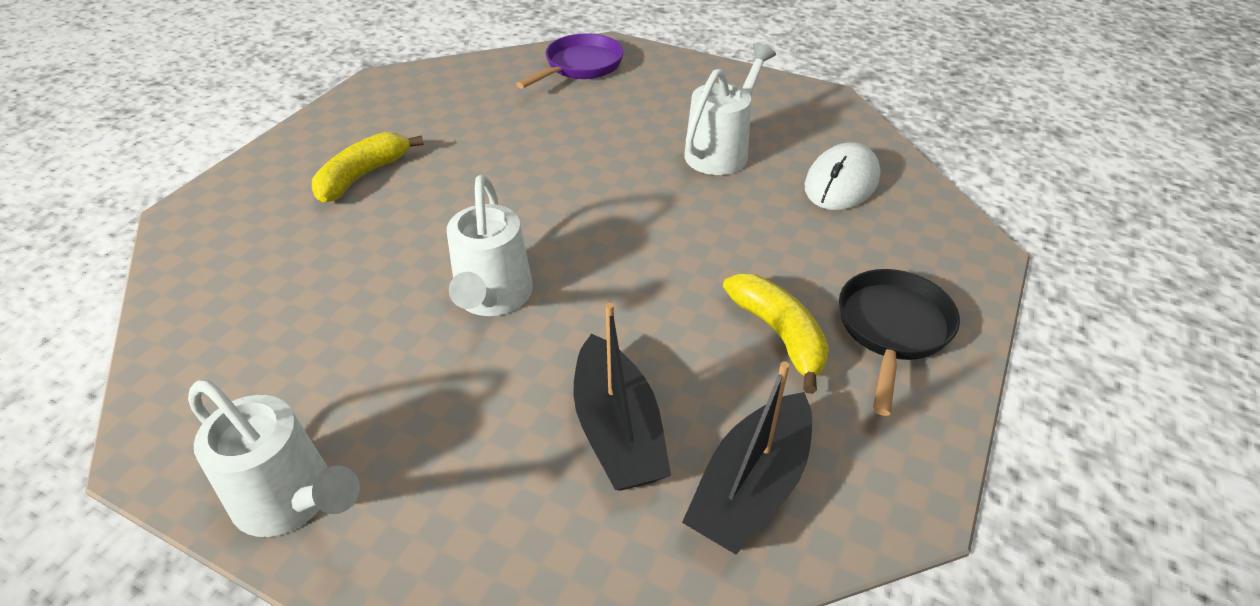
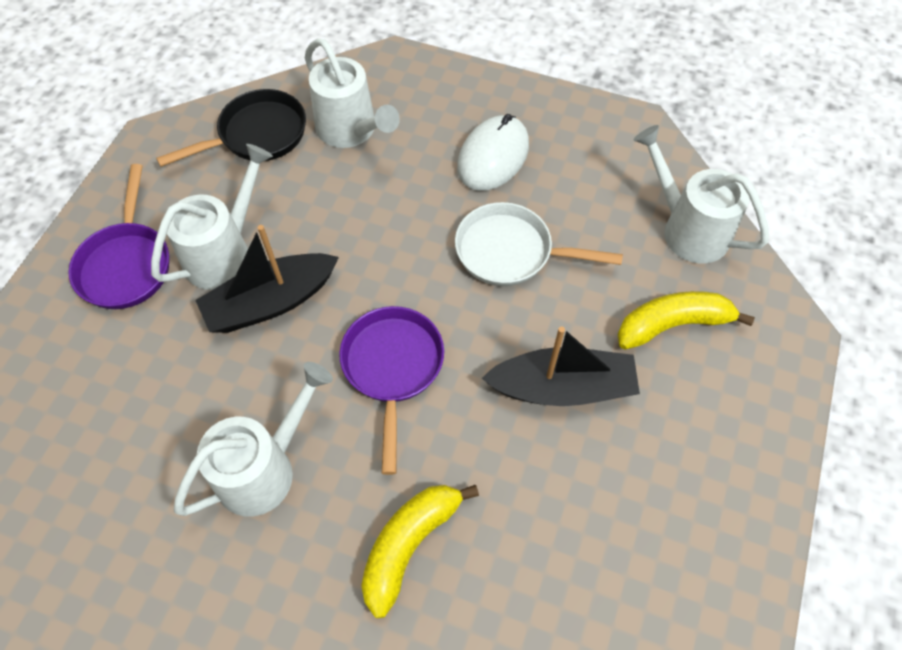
purple pan: 1 -> 2
white pan: 0 -> 1
white watering can: 3 -> 4

